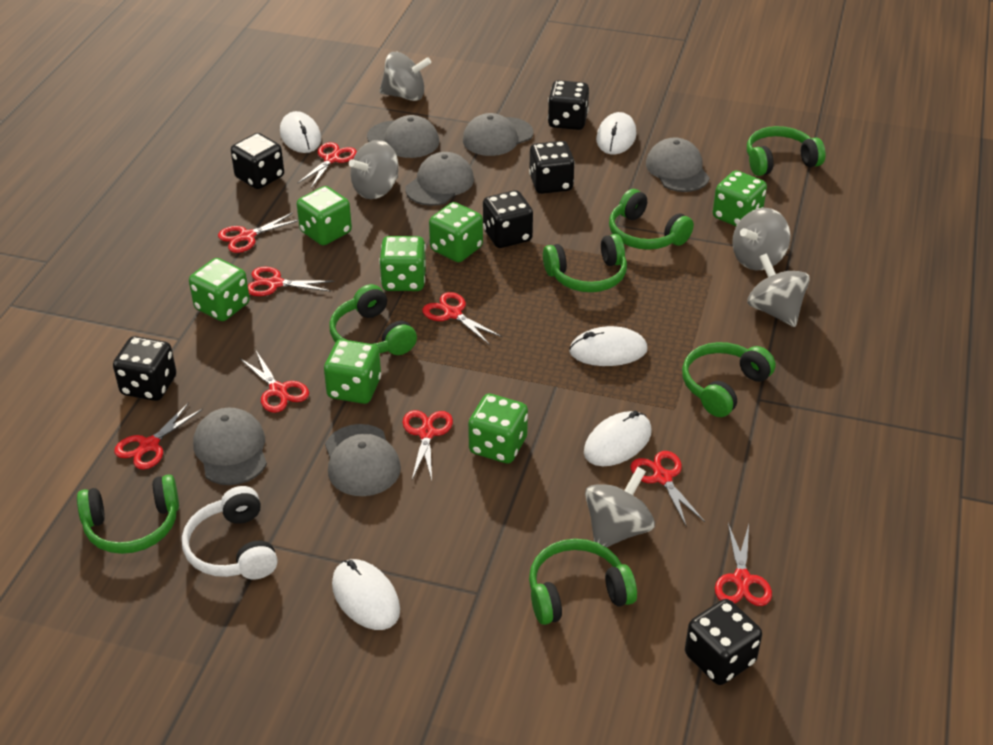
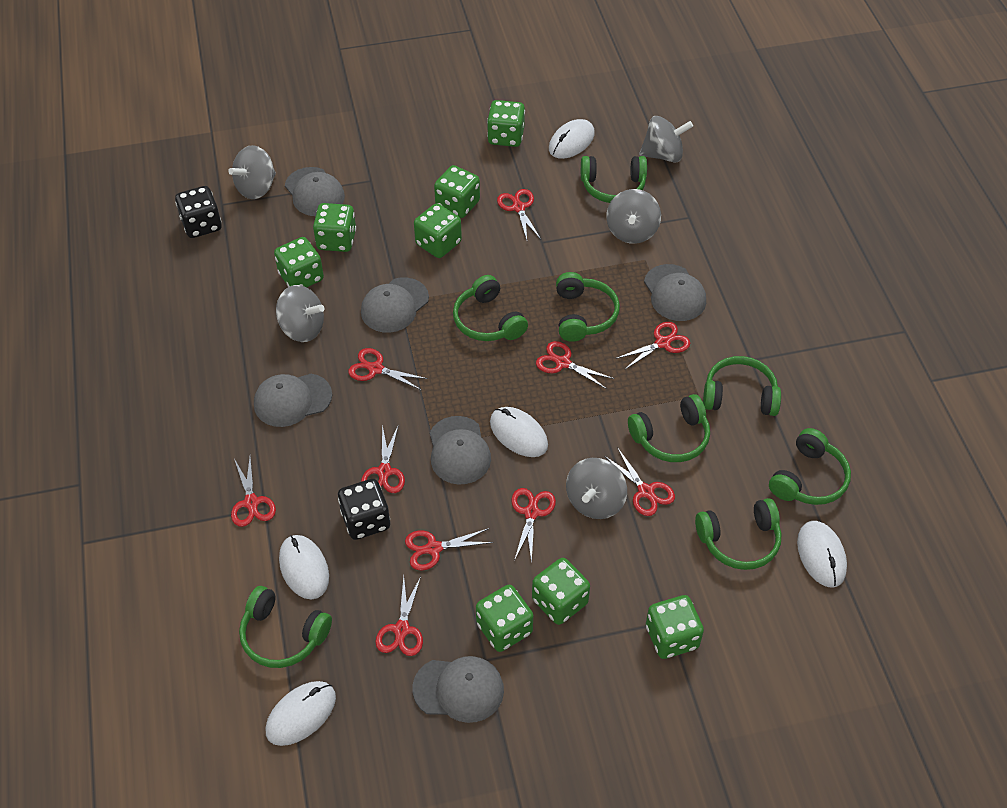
black dice: 6 -> 2
green dice: 7 -> 8
green headphones: 7 -> 8
red scissors: 9 -> 10
white headphones: 1 -> 0

